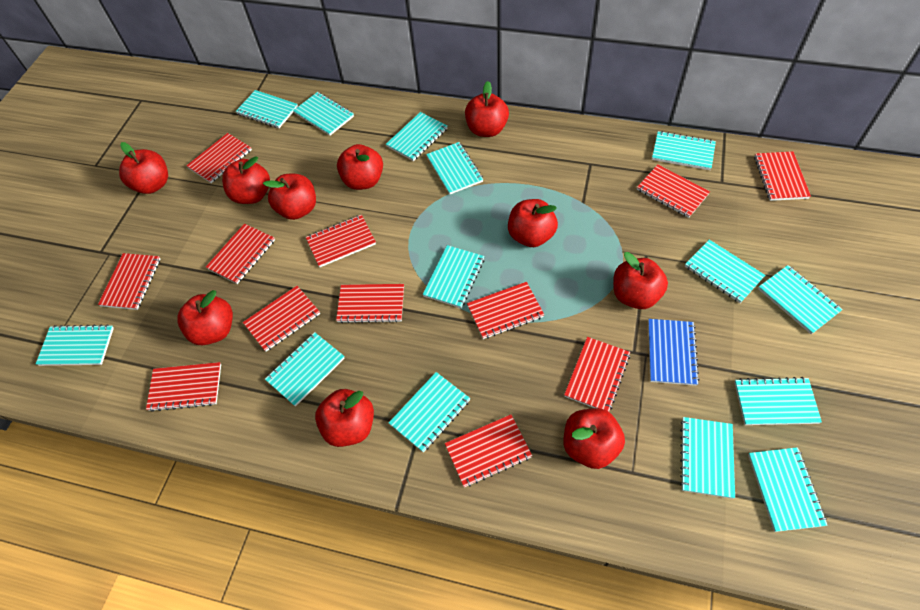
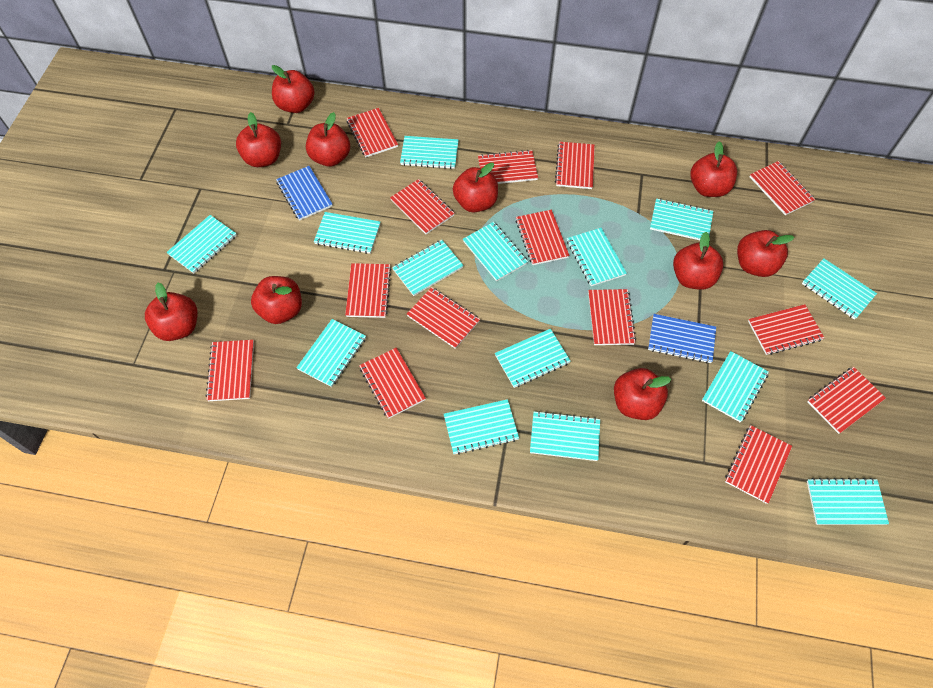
blue notebook: 1 -> 2
red notebook: 12 -> 14

